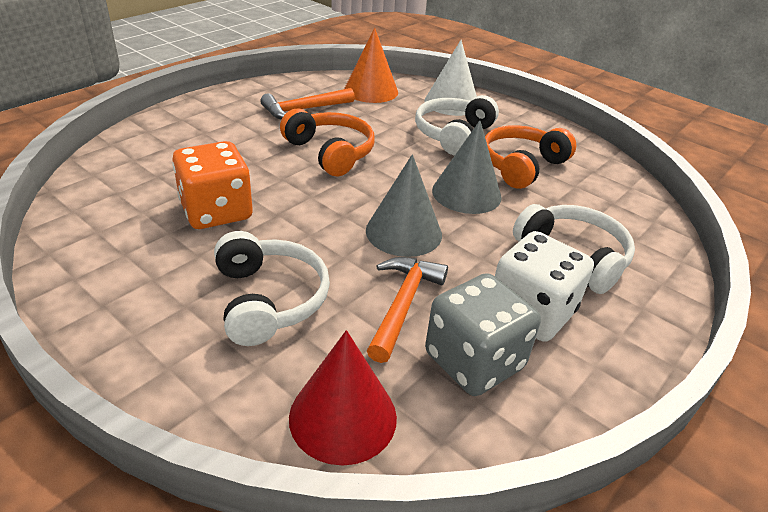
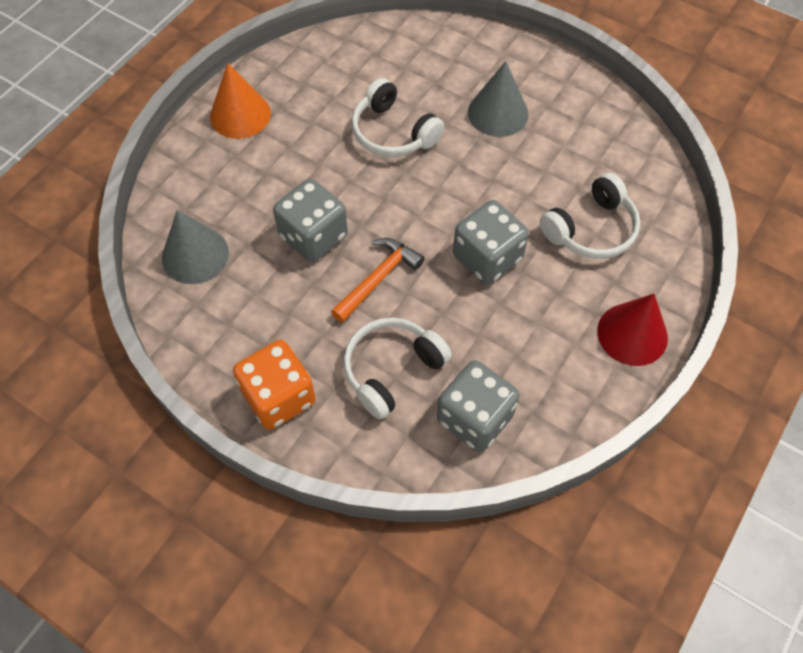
grey dice: 1 -> 3
orange hammer: 2 -> 1
orange headphones: 2 -> 0
white cone: 1 -> 0
white dice: 1 -> 0

